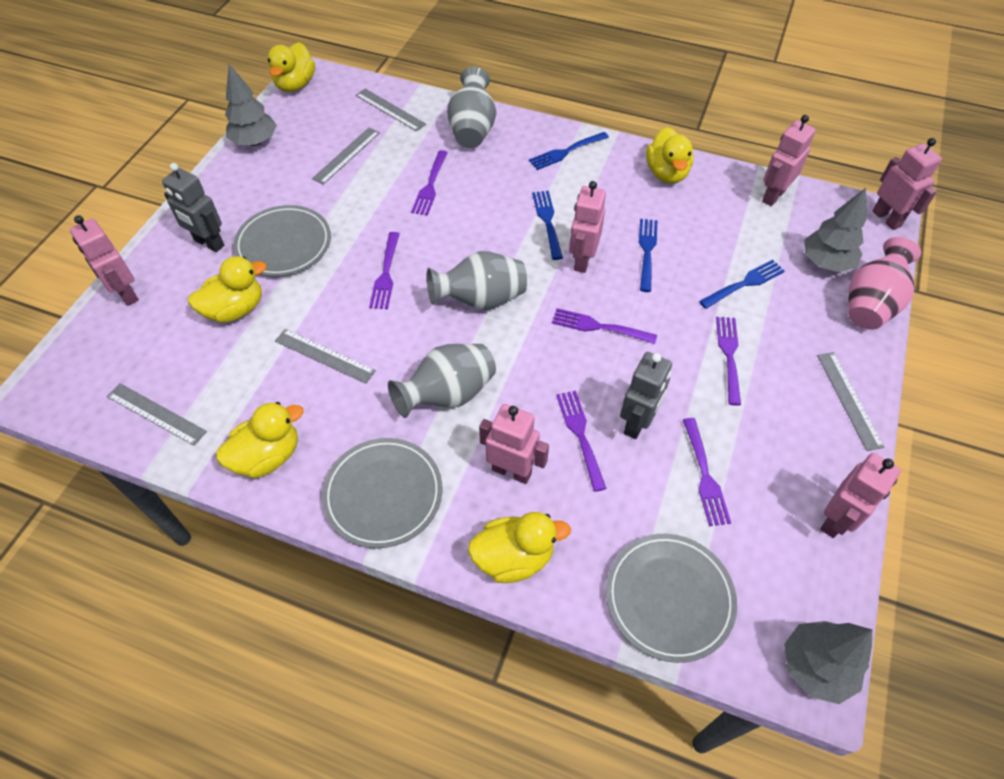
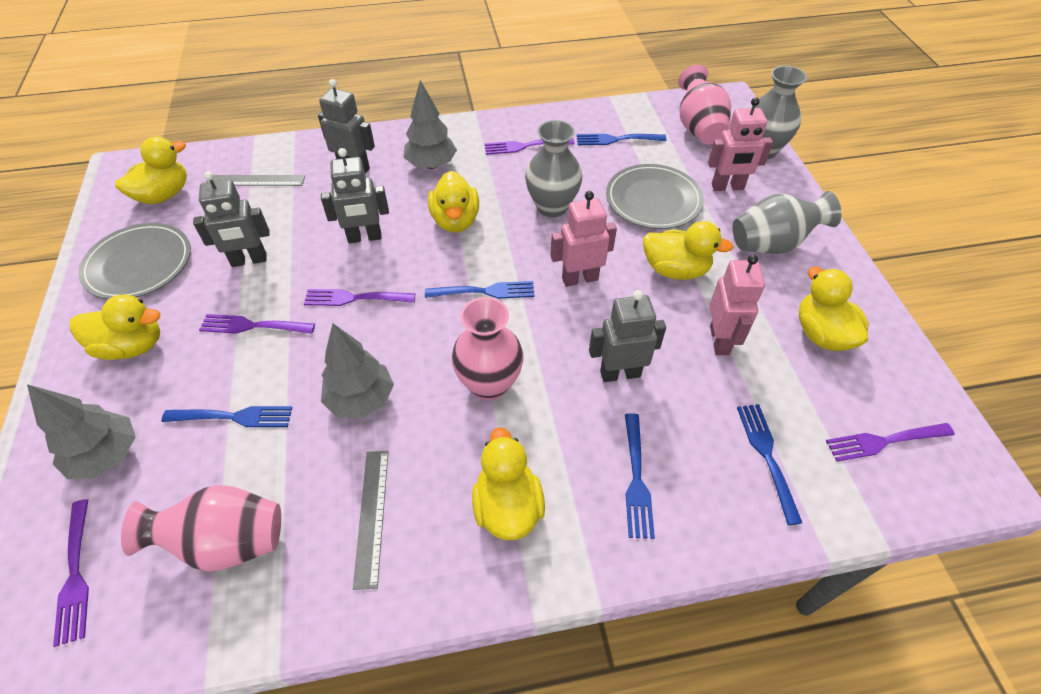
blue fork: 4 -> 5
grey plate: 3 -> 2
grey robot: 2 -> 4
grey ruler: 5 -> 2
pink robot: 6 -> 3
pink vase: 1 -> 3
purple fork: 6 -> 5
yellow duck: 5 -> 6

